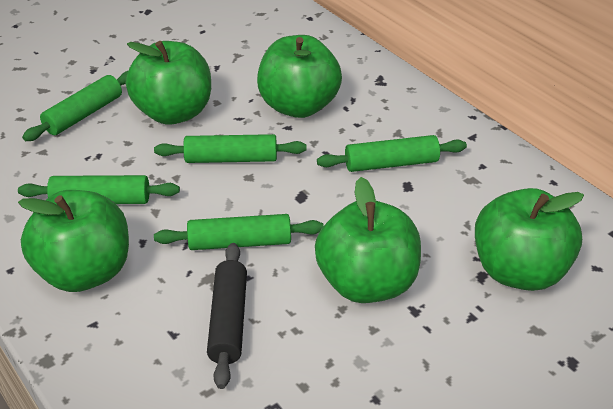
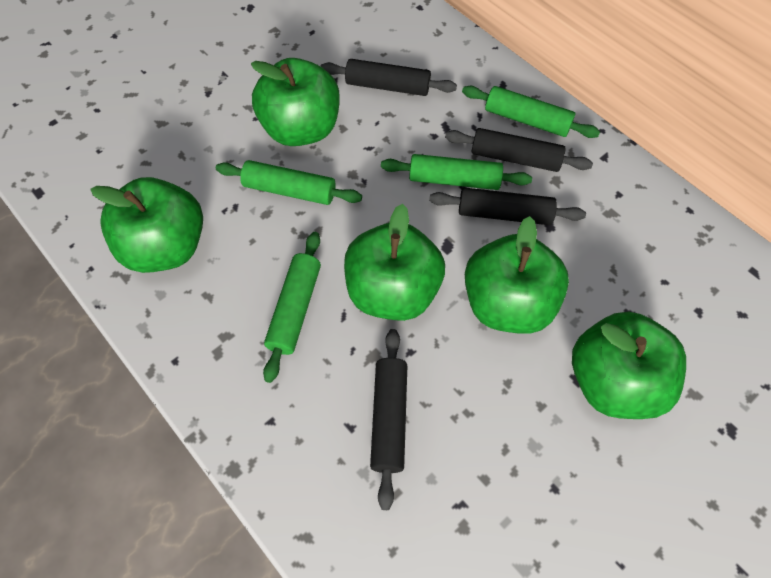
black rolling pin: 1 -> 4
green rolling pin: 5 -> 4

